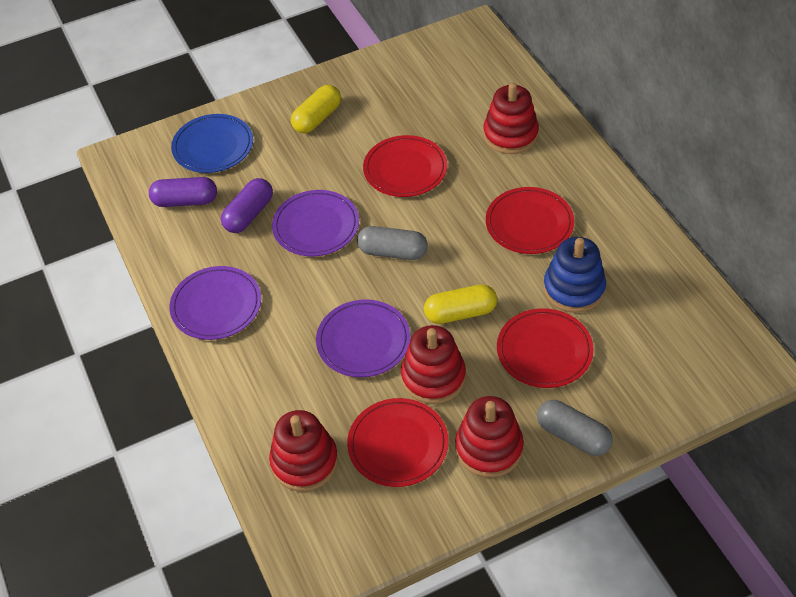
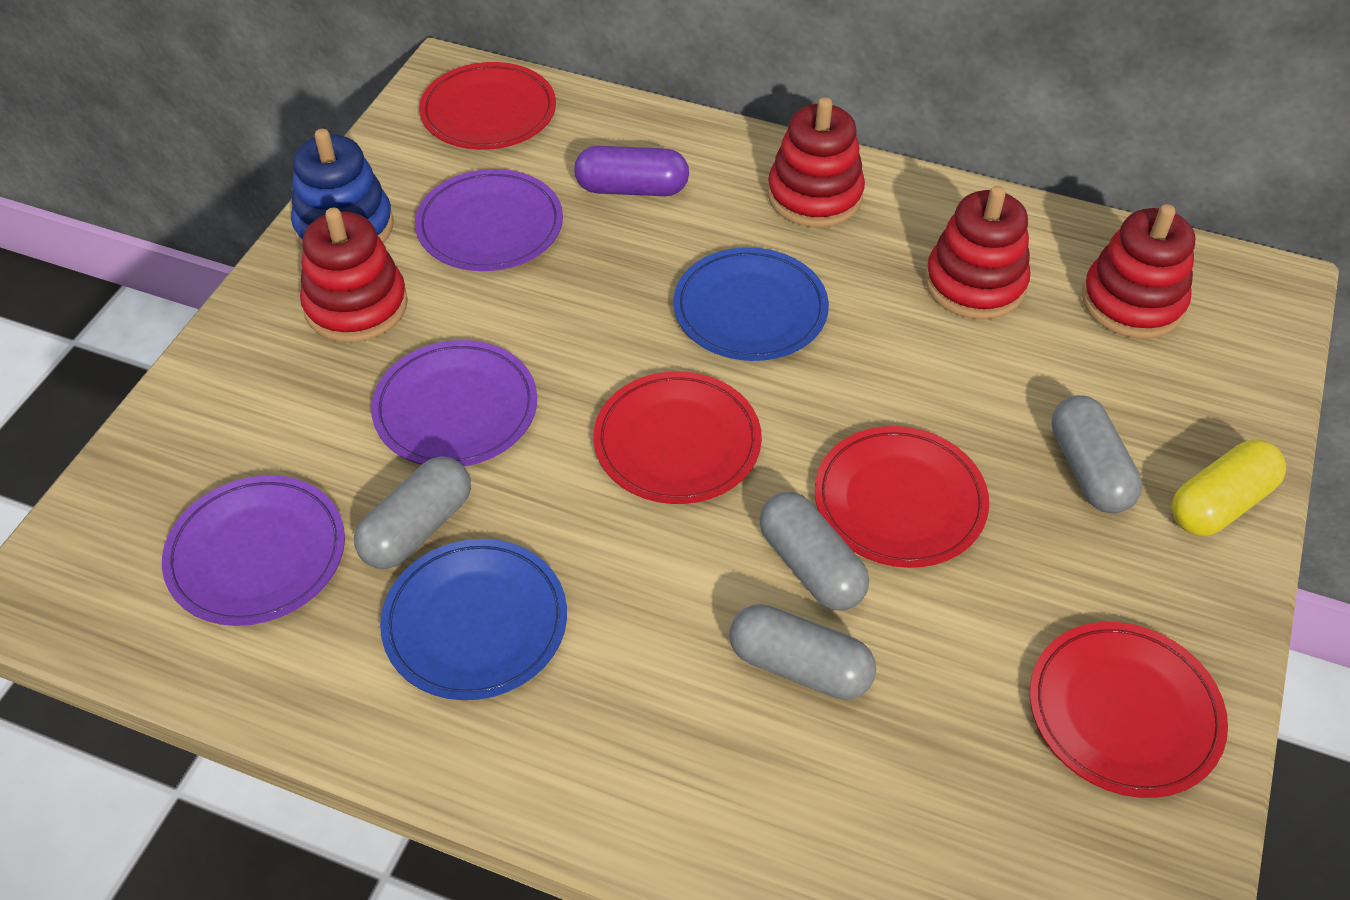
blue plate: 1 -> 2
grey capsule: 2 -> 4
purple capsule: 2 -> 1
yellow capsule: 2 -> 1

